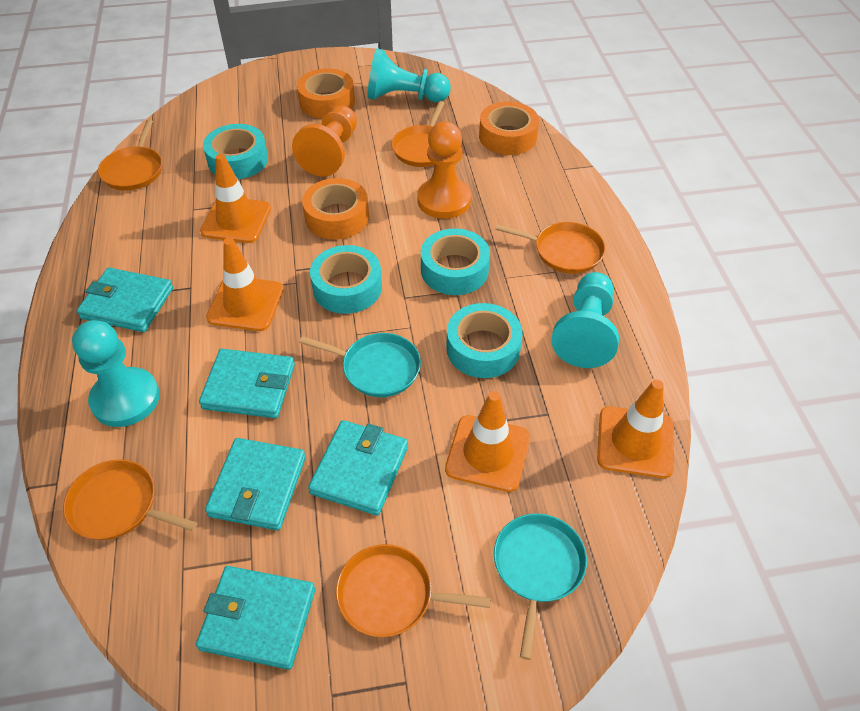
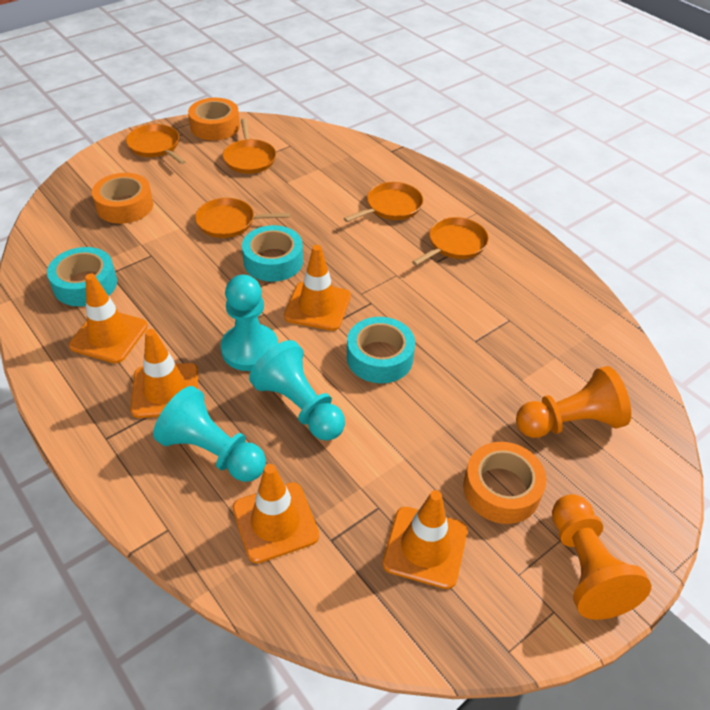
orange traffic cone: 4 -> 5
turquoise pan: 2 -> 0
turquoise tape: 4 -> 3
turquoise wallet: 5 -> 0

